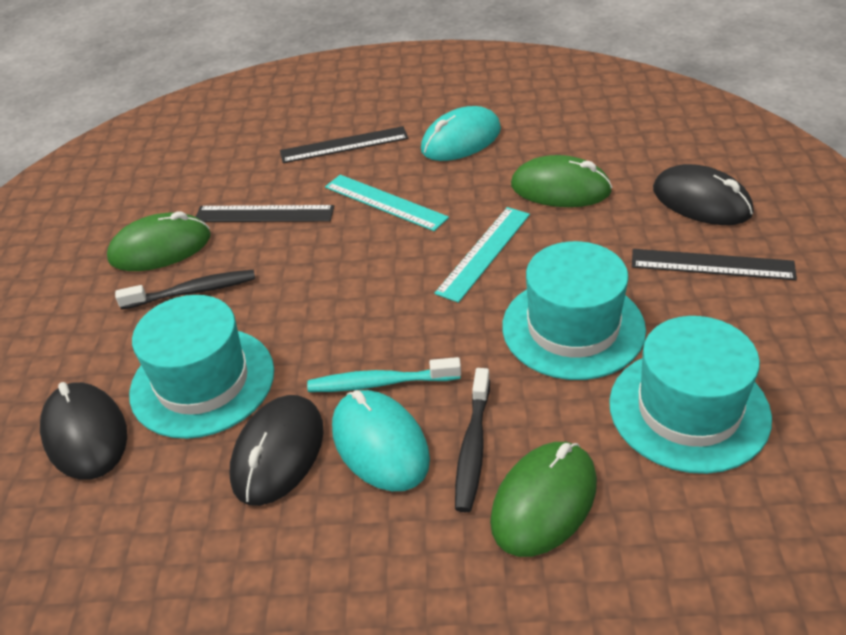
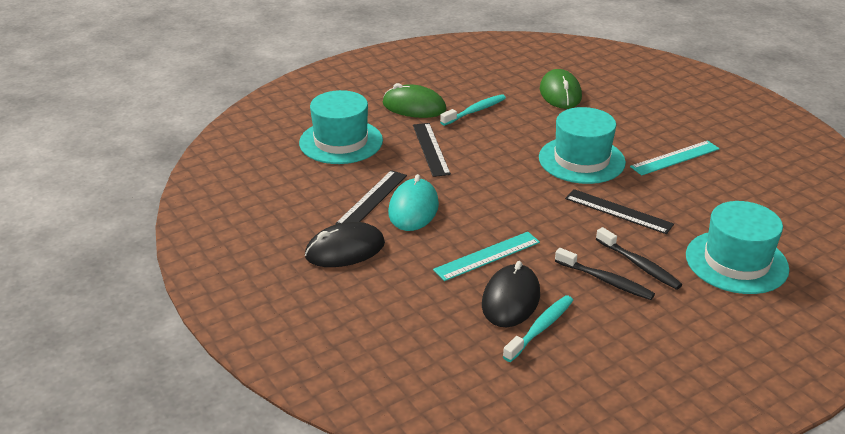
black mouse: 3 -> 2
green mouse: 3 -> 2
turquoise mouse: 2 -> 1
turquoise toothbrush: 1 -> 2

